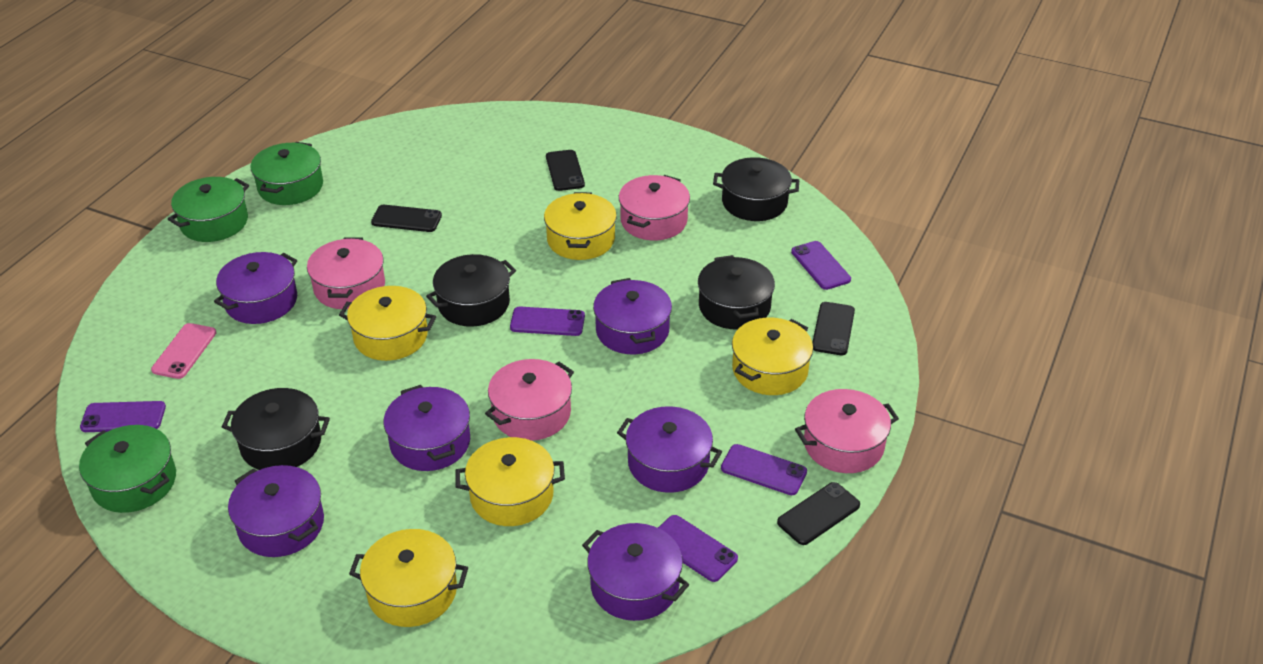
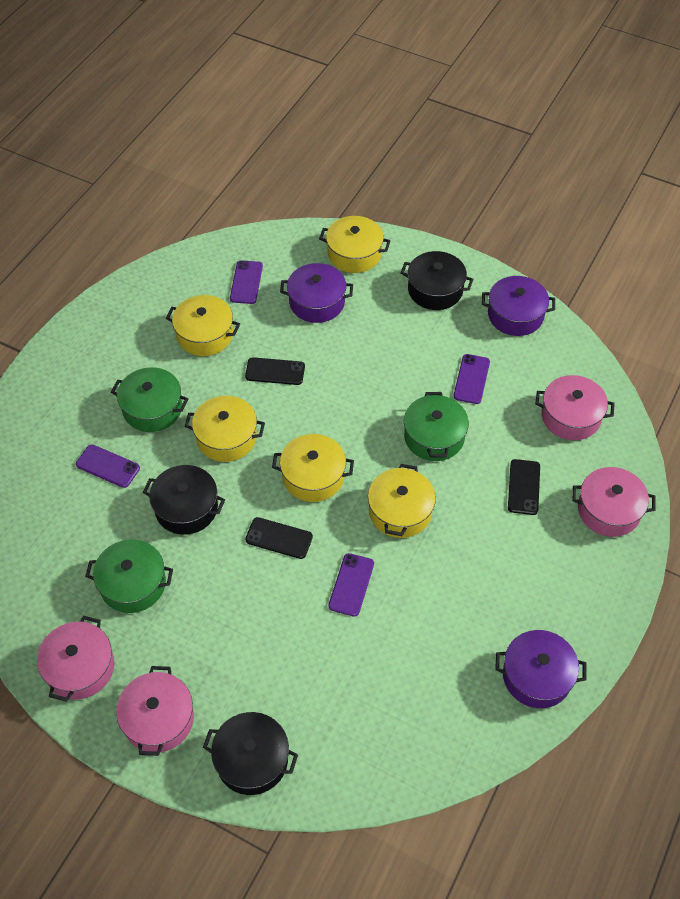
black phone: 4 -> 3
black pot: 4 -> 3
pink phone: 1 -> 0
purple phone: 5 -> 4
purple pot: 6 -> 3

